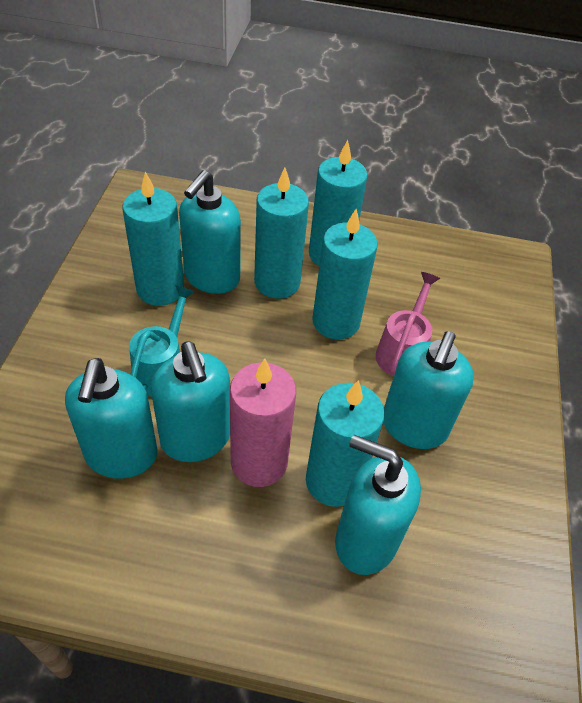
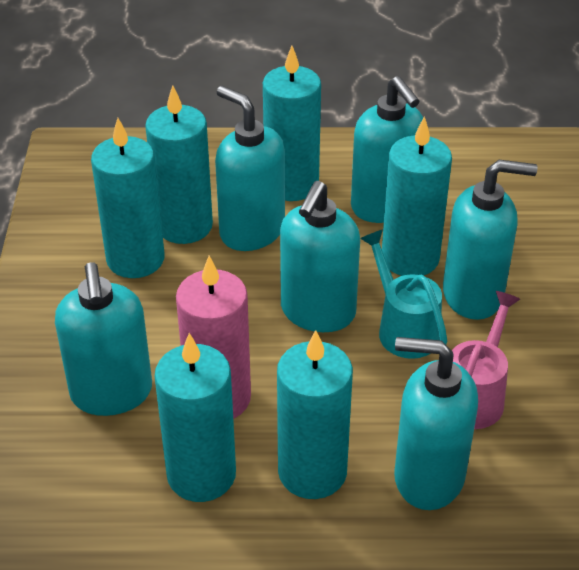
turquoise candle: 5 -> 6
turquoise soap dispenser: 5 -> 6

